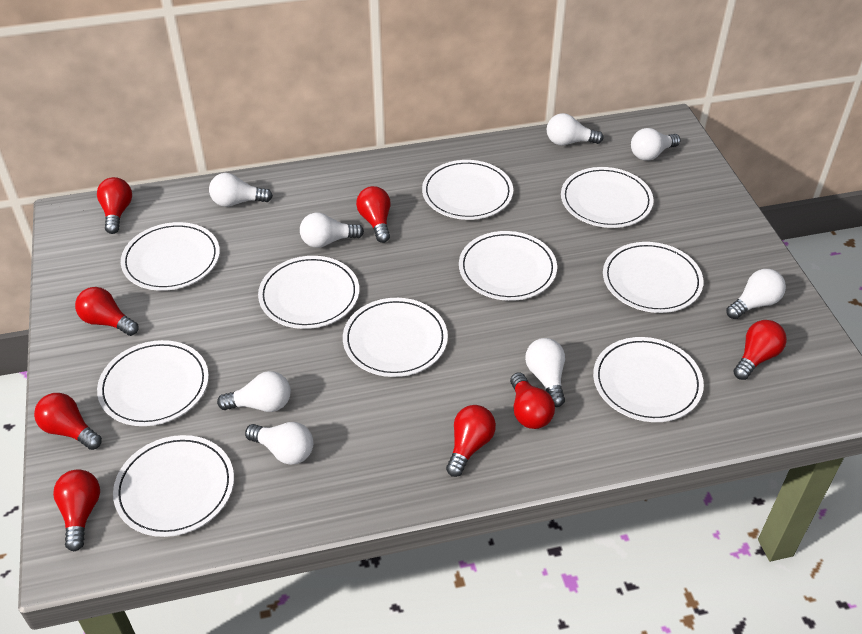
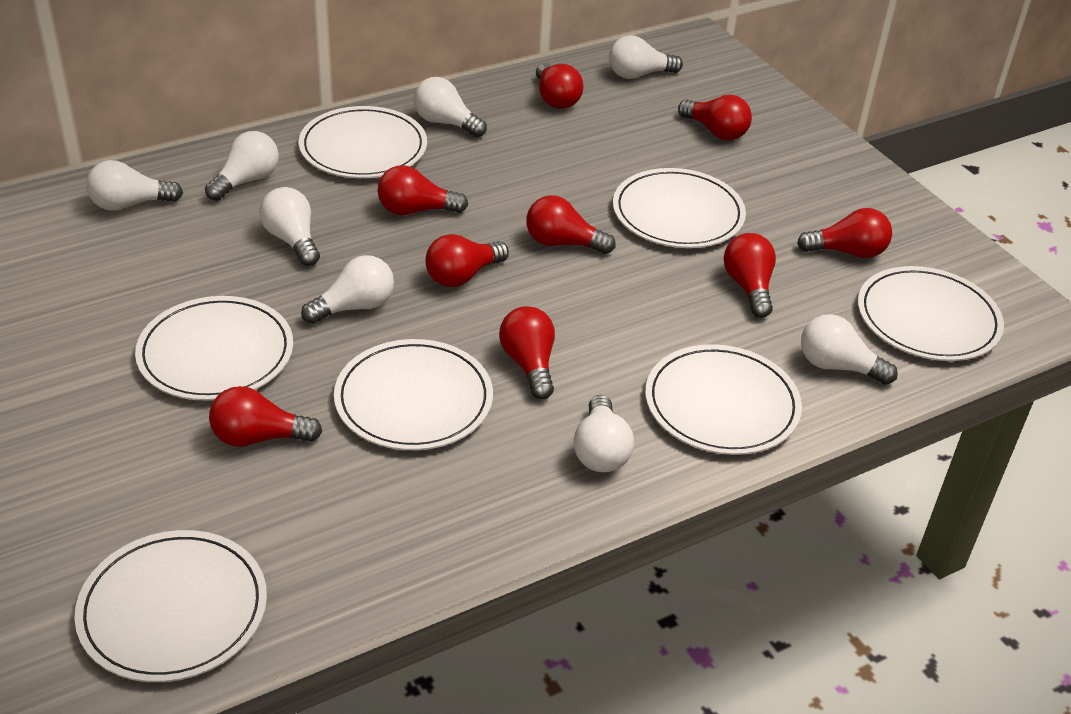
red light bulb: 8 -> 9
white plate: 10 -> 7

